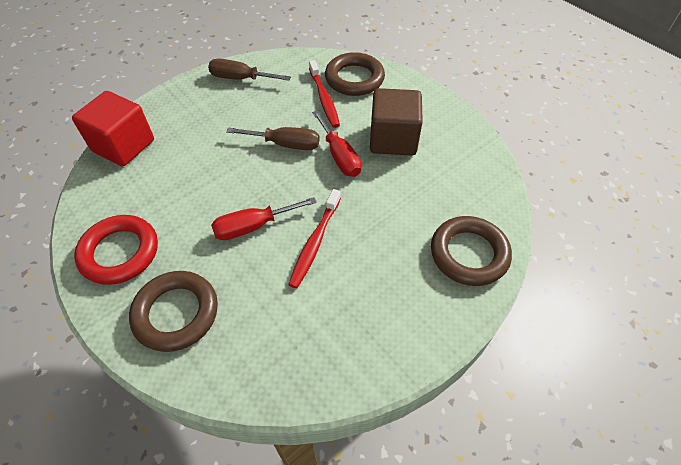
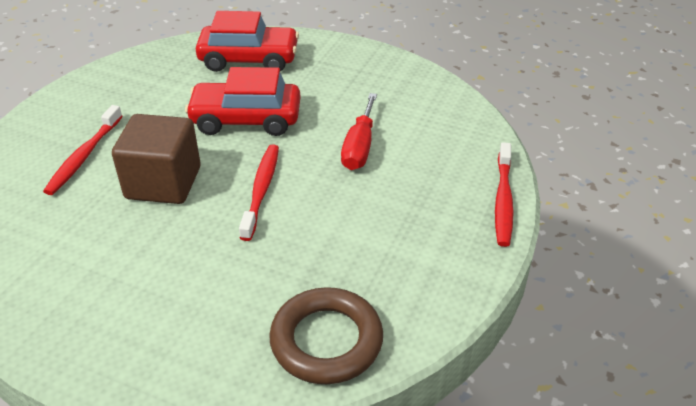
brown ring: 3 -> 1
brown screwdriver: 2 -> 0
red car: 0 -> 2
red cube: 1 -> 0
red ring: 1 -> 0
red screwdriver: 2 -> 1
red toothbrush: 2 -> 3

